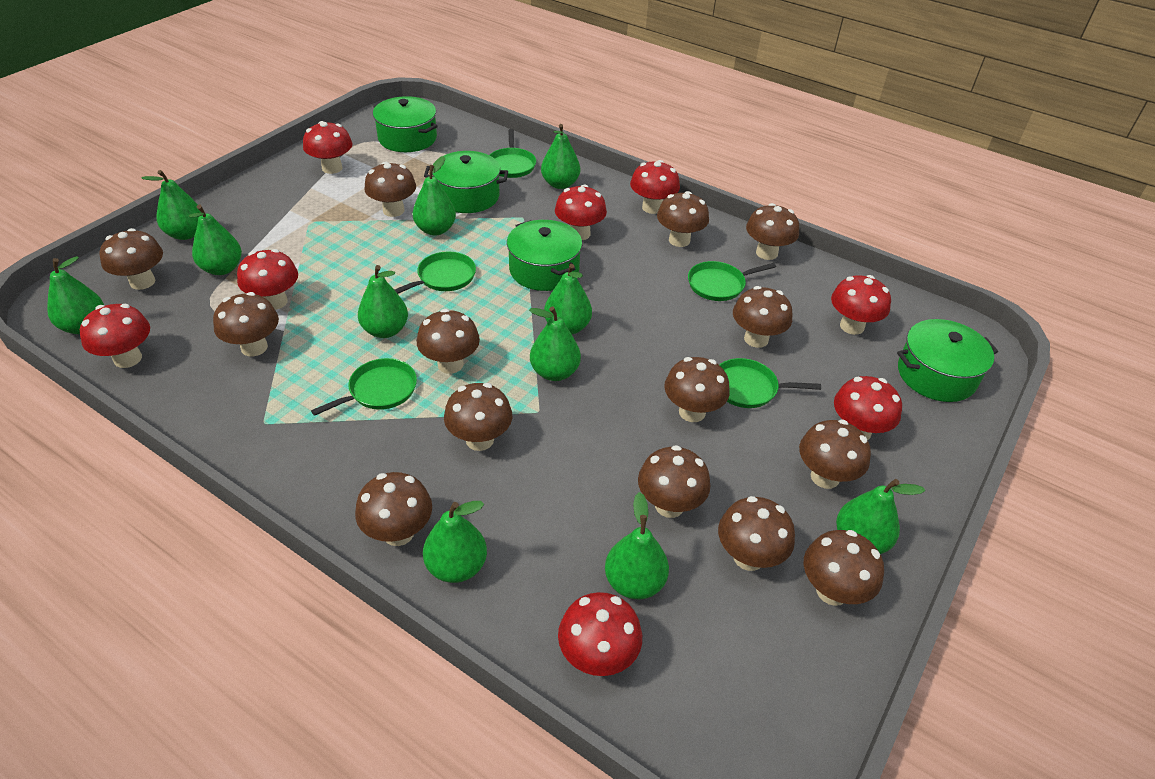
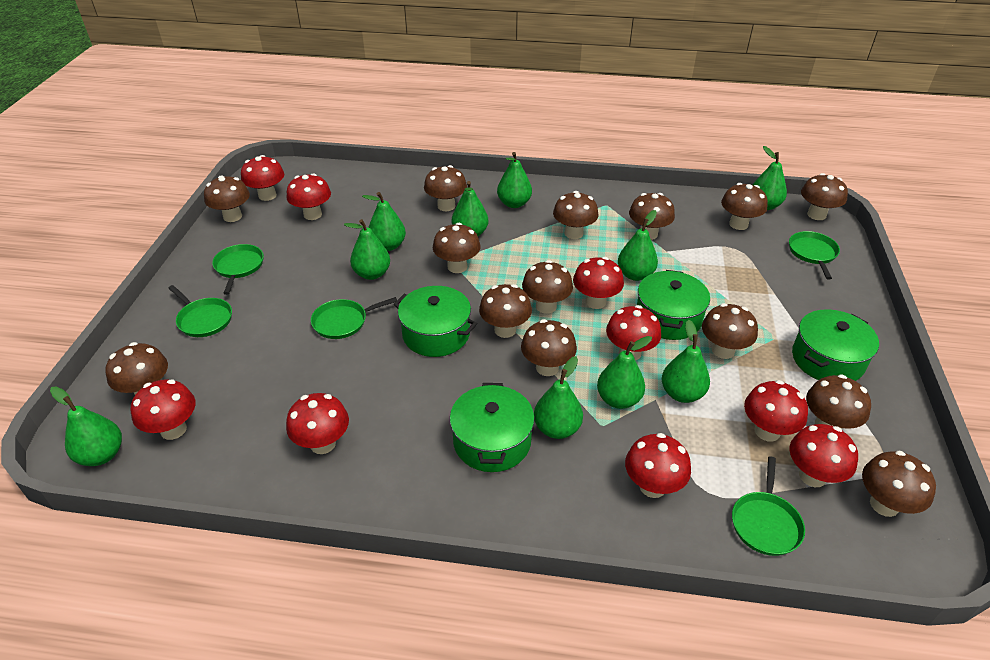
green pear: 11 -> 10
red mushroom: 8 -> 9

